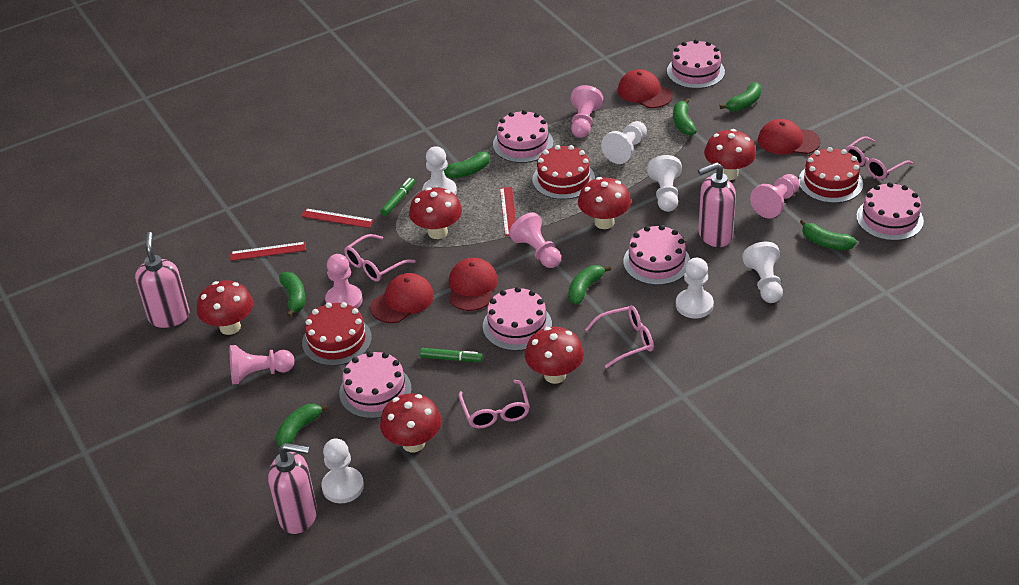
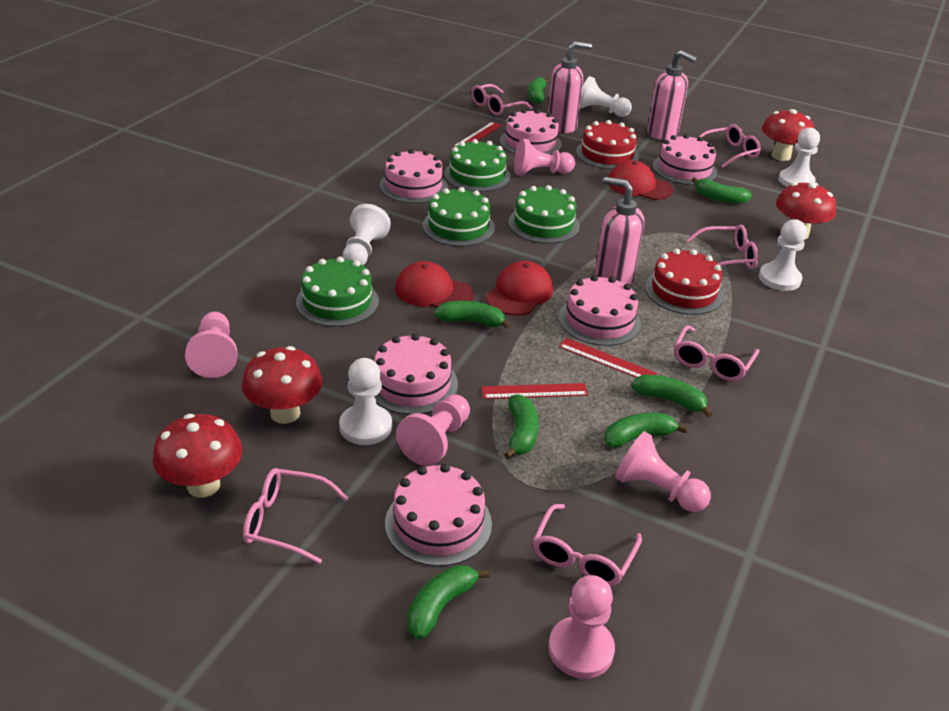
green cake: 0 -> 4
green marker: 2 -> 0
pink glasses: 4 -> 6
red cake: 3 -> 2
red cap: 4 -> 3
red mushroom: 6 -> 4
white pawn: 6 -> 5

